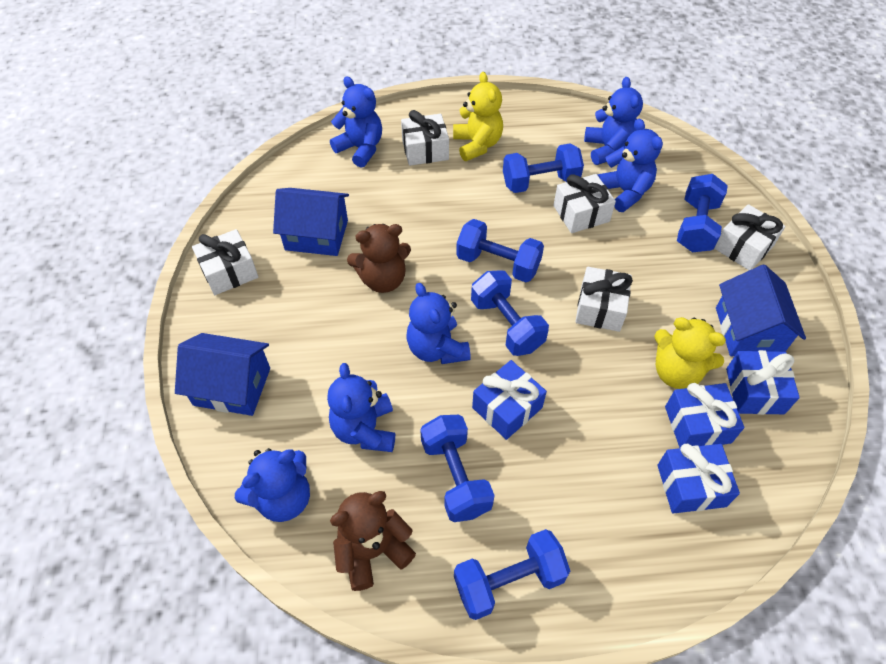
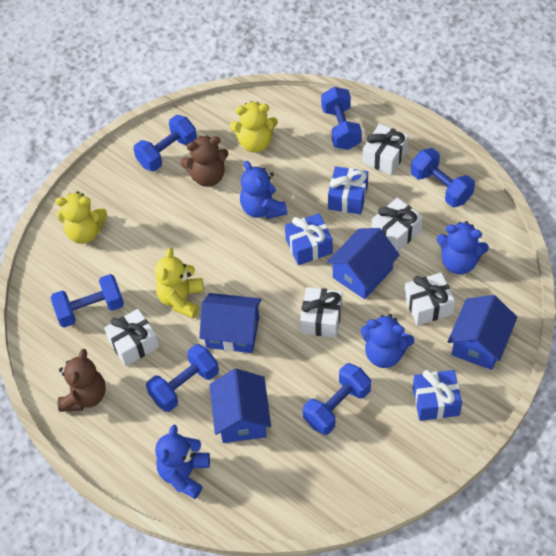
blue gift: 4 -> 3
blue house: 3 -> 4
blue teddy bear: 6 -> 4
yellow teddy bear: 2 -> 3

